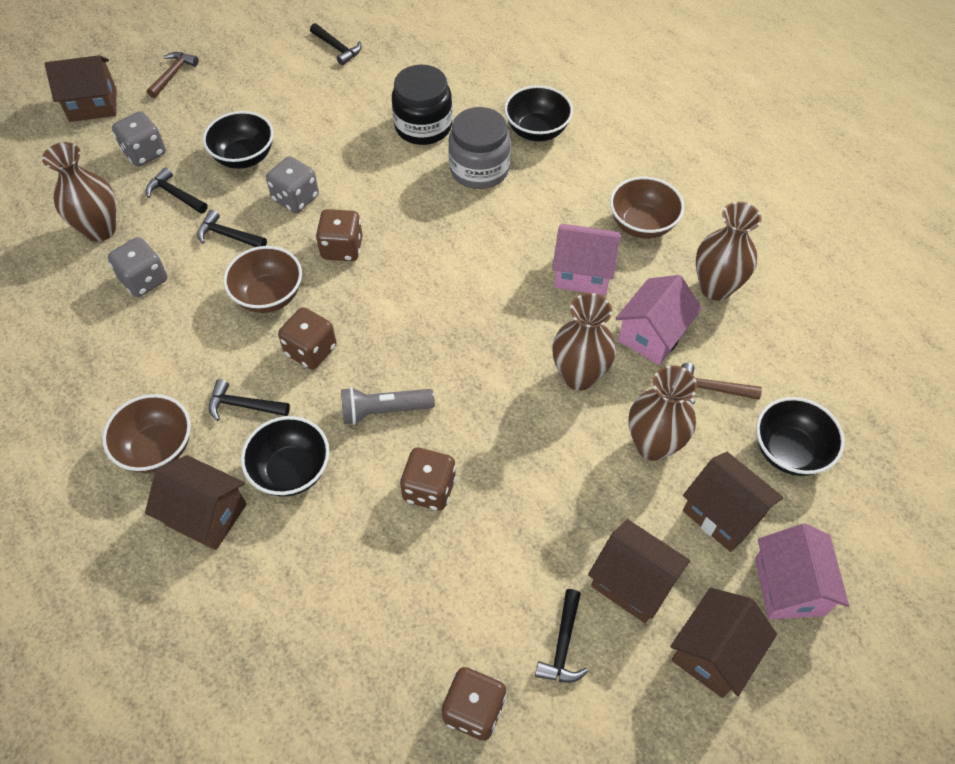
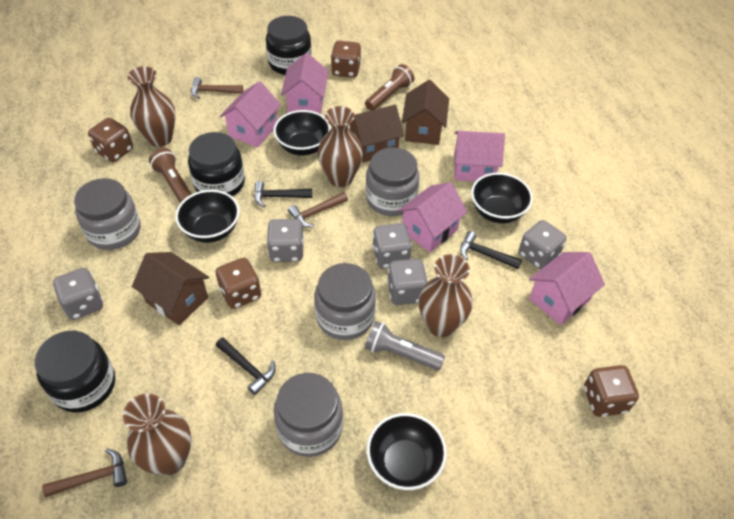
black hammer: 5 -> 3
black jar: 1 -> 3
brown bowl: 3 -> 0
brown flashlight: 0 -> 2
brown hammer: 2 -> 3
brown house: 5 -> 3
grey dice: 3 -> 5
grey jar: 1 -> 4
pink house: 3 -> 5

